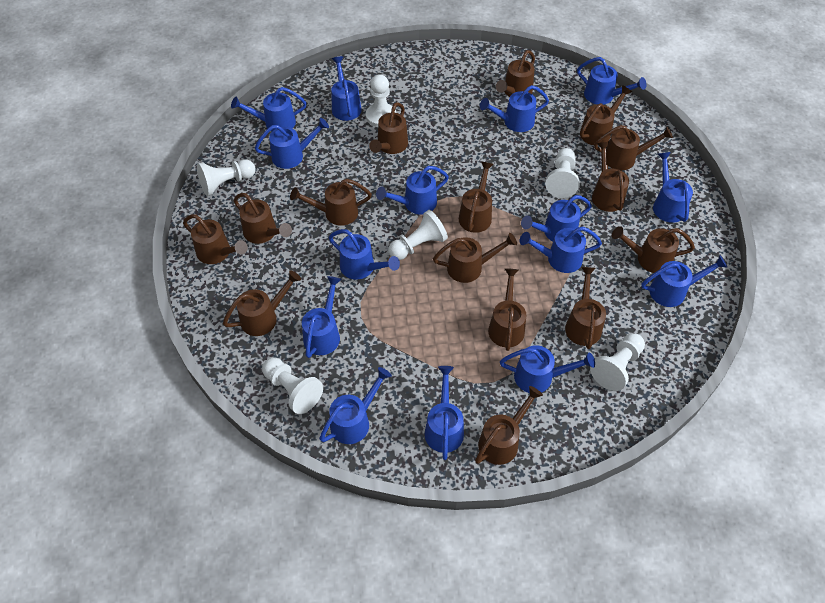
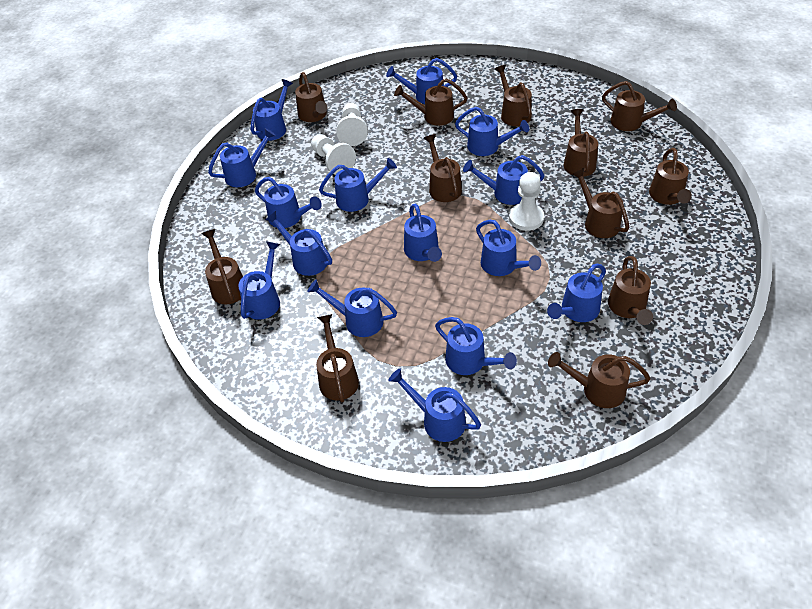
brown watering can: 15 -> 12
white pawn: 6 -> 3

